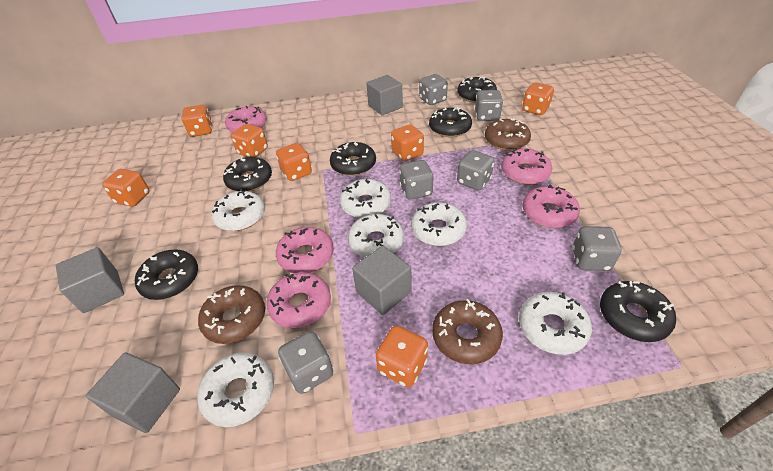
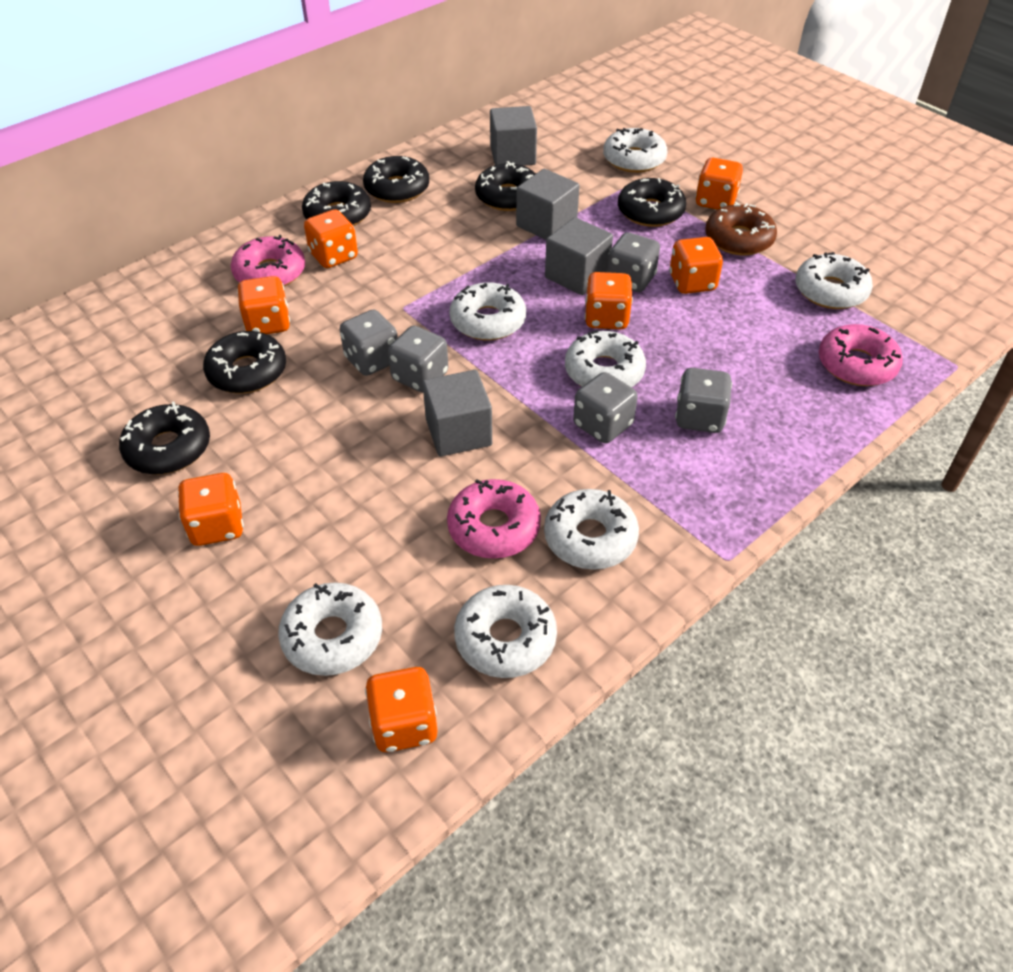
brown donut: 3 -> 1
grey dice: 6 -> 5
pink donut: 5 -> 3
white donut: 6 -> 7

